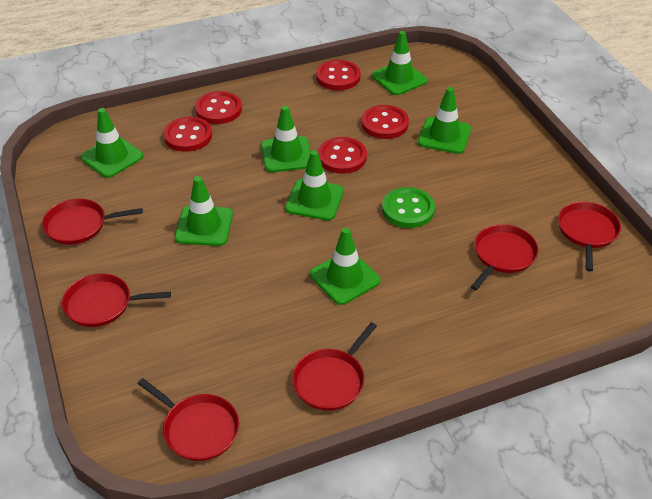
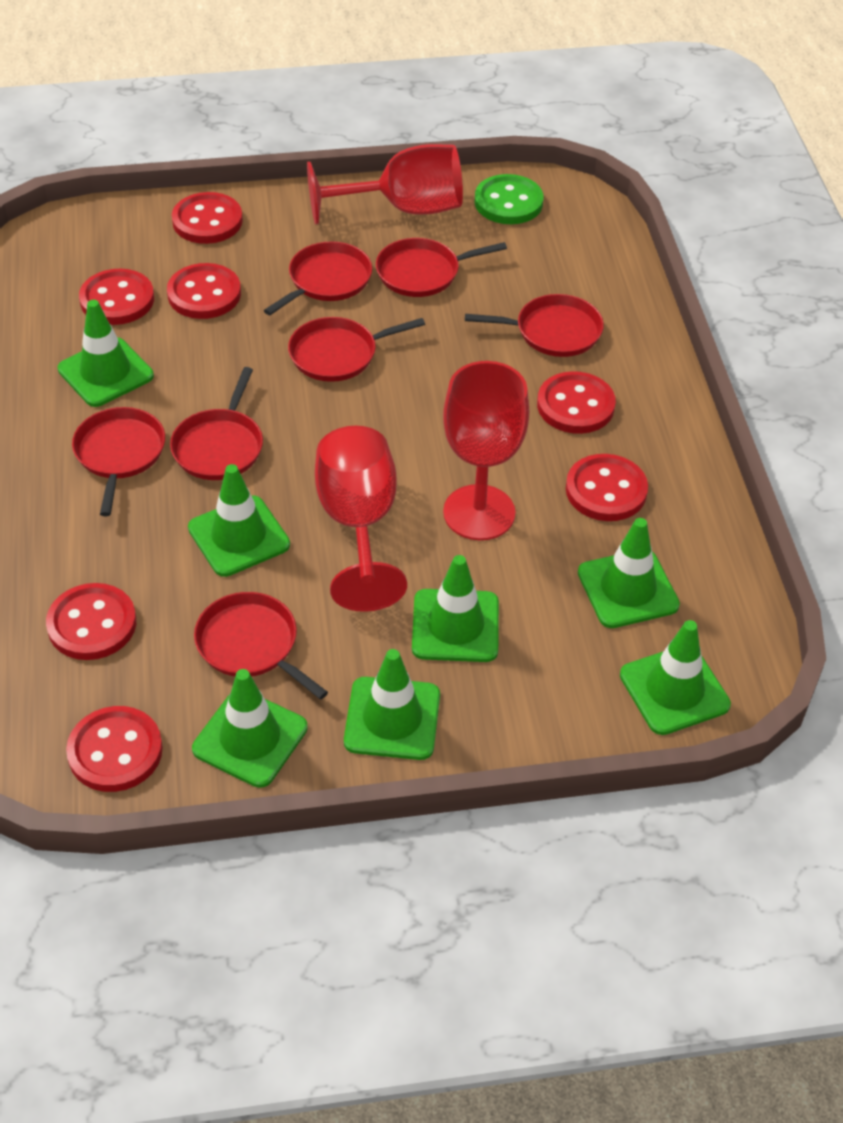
red button: 5 -> 7
red goblet: 0 -> 3
red pan: 6 -> 7

